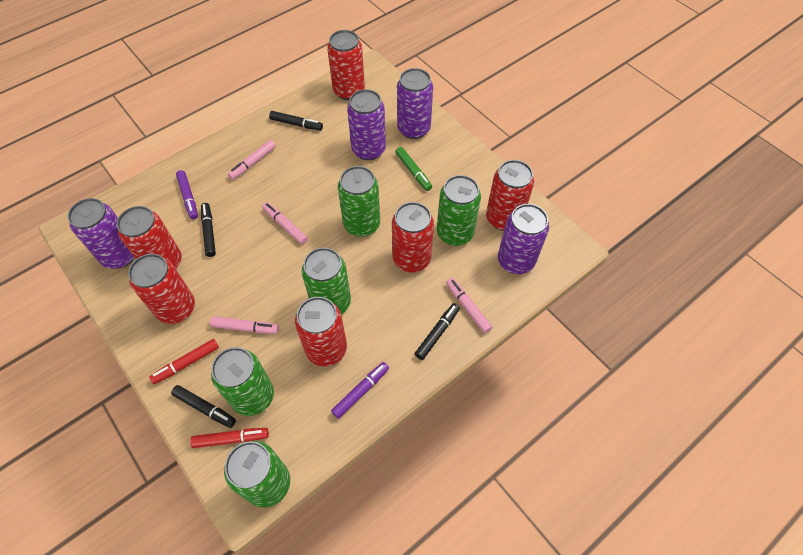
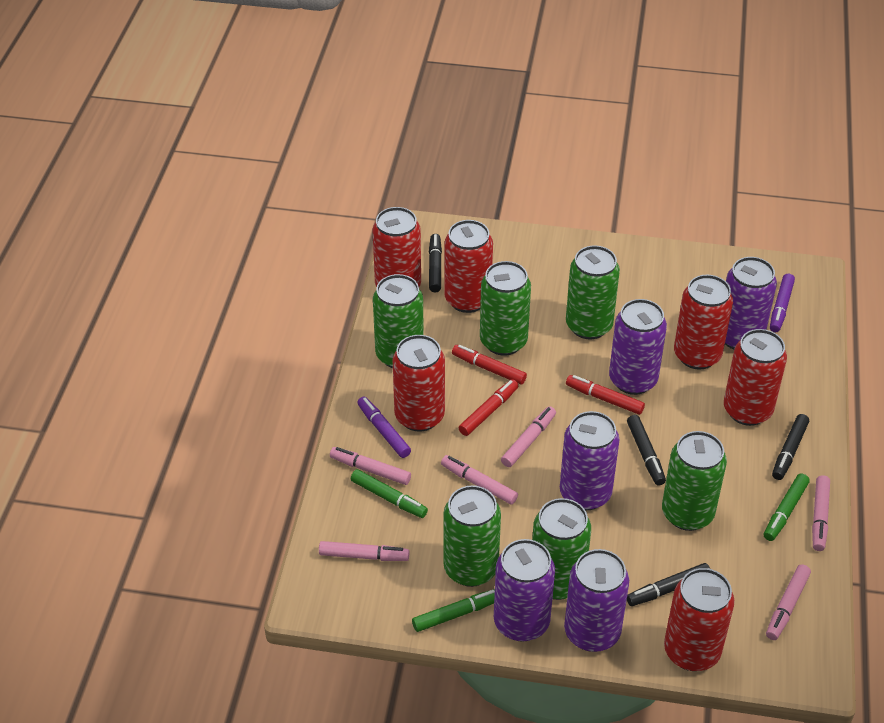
green can: 5 -> 6
green marker: 1 -> 3
pink marker: 4 -> 6
purple can: 4 -> 5
red marker: 2 -> 3

